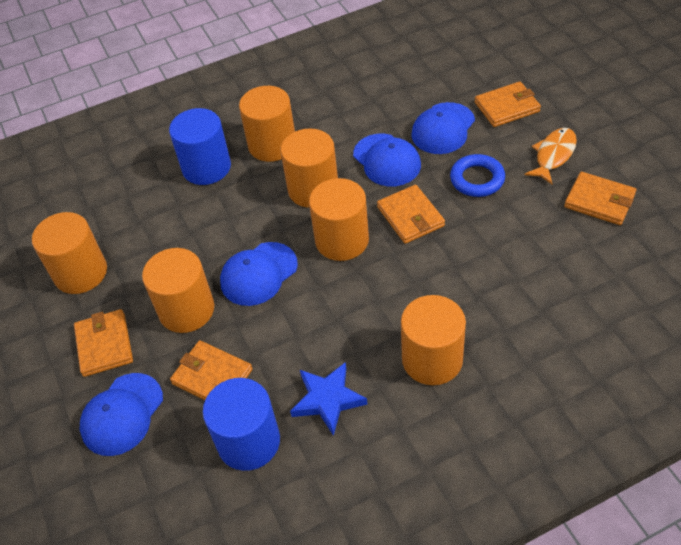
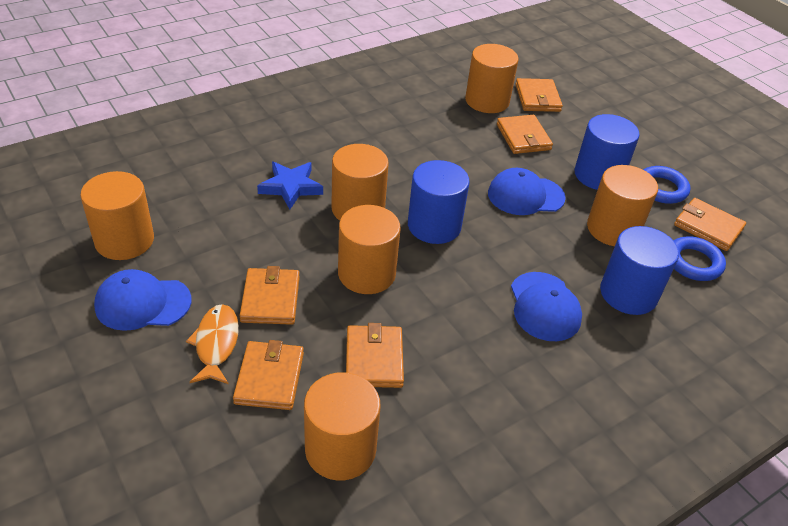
blue cap: 4 -> 3
blue cylinder: 2 -> 3
blue ring: 1 -> 2
orange wallet: 5 -> 6

